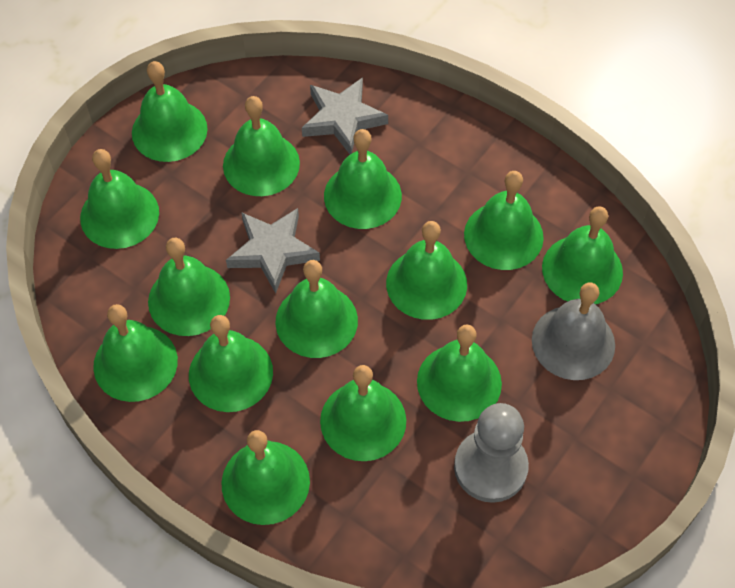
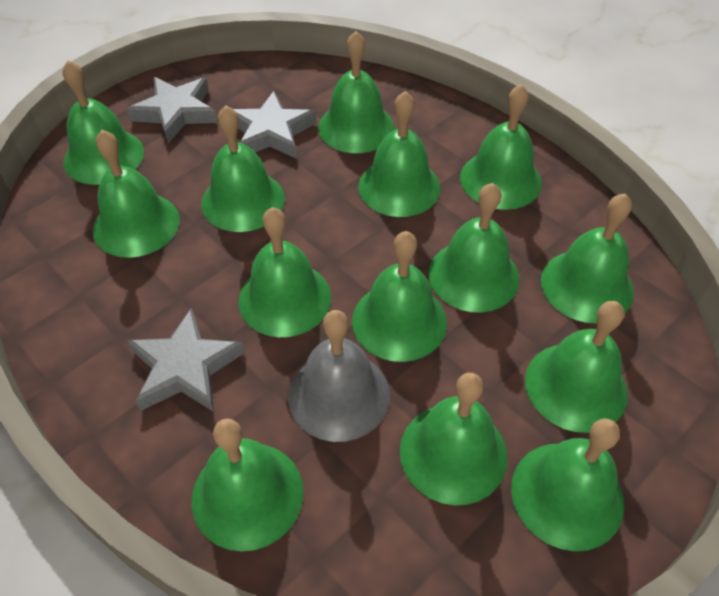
grey pawn: 1 -> 0
grey star: 2 -> 3

